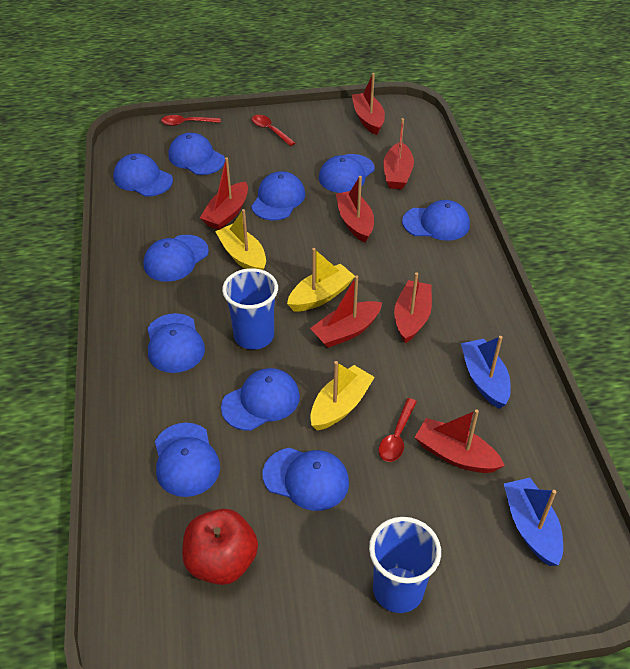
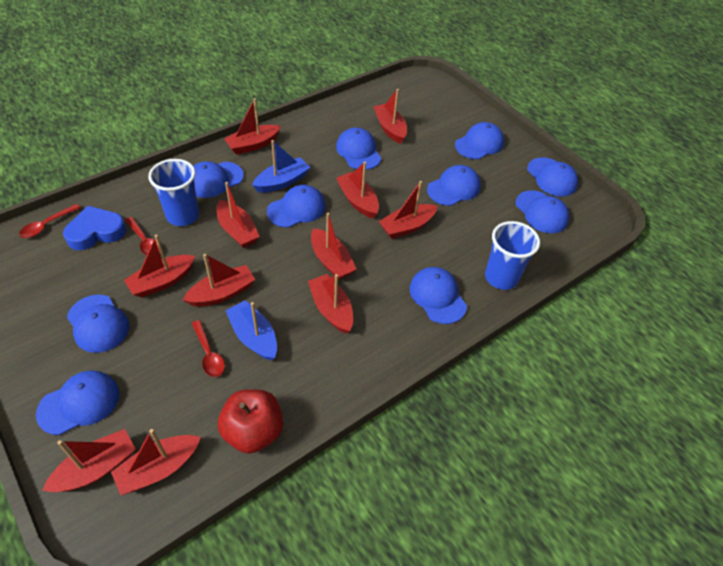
blue heart: 0 -> 1
red boat: 7 -> 11
yellow boat: 3 -> 0

